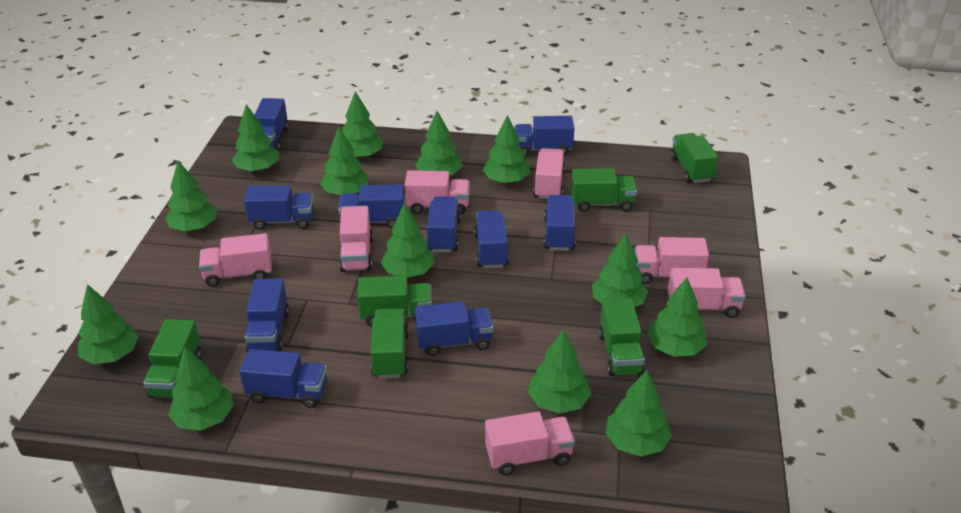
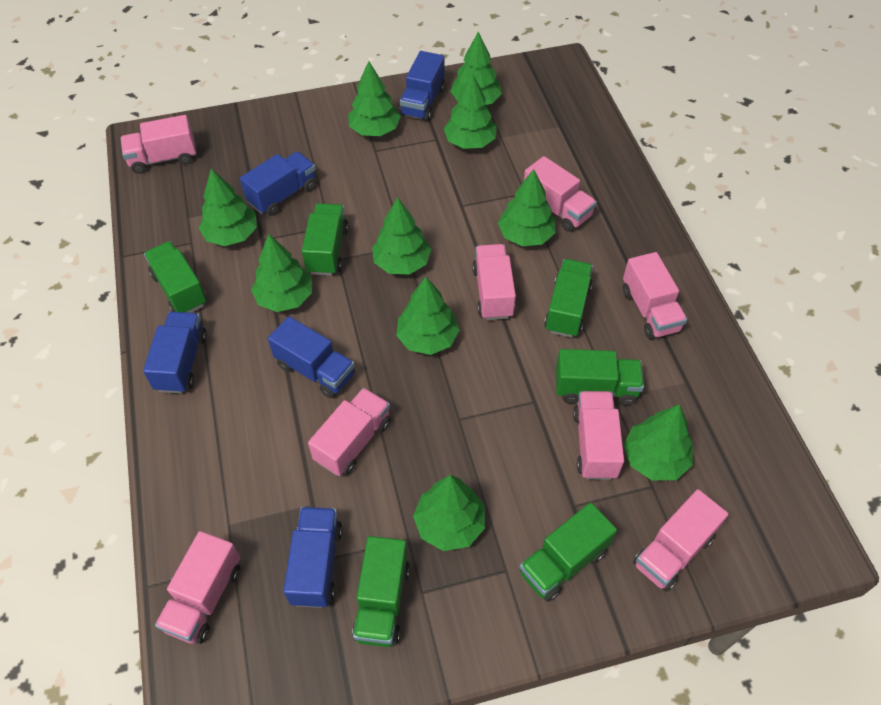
blue truck: 10 -> 5
green tree: 13 -> 10
pink truck: 7 -> 8

